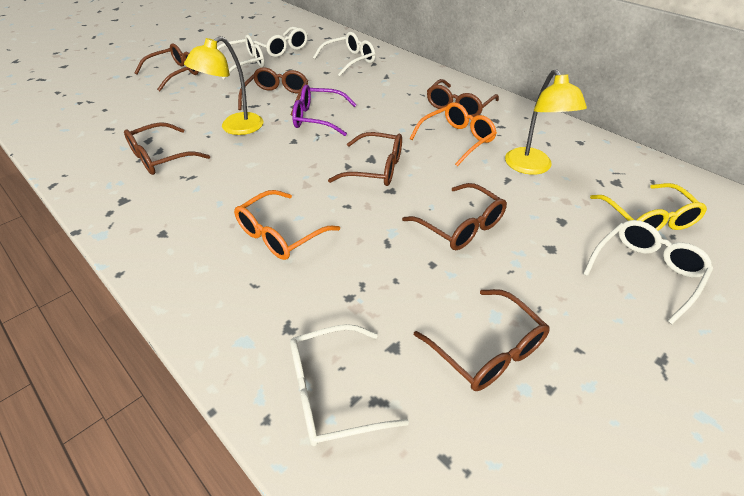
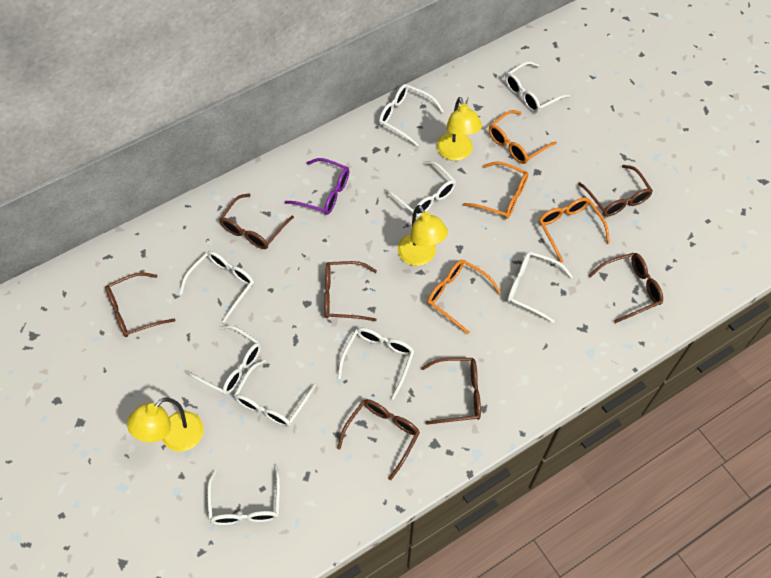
orange glasses: 2 -> 4
white glasses: 5 -> 9
yellow glasses: 1 -> 0
yellow lamp: 2 -> 3

